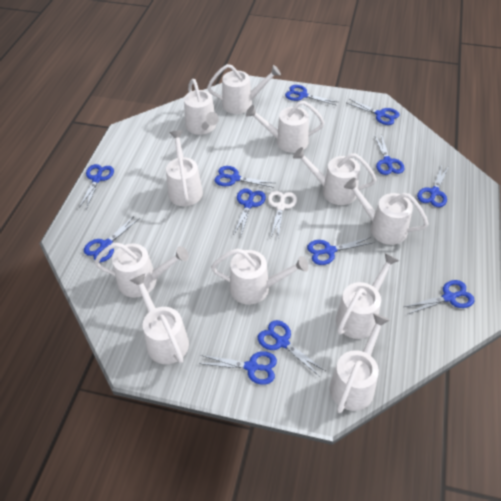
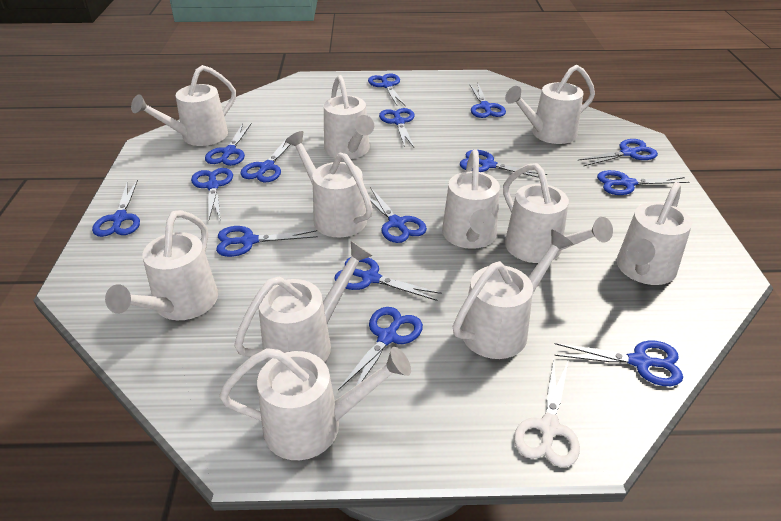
blue scissors: 12 -> 15

